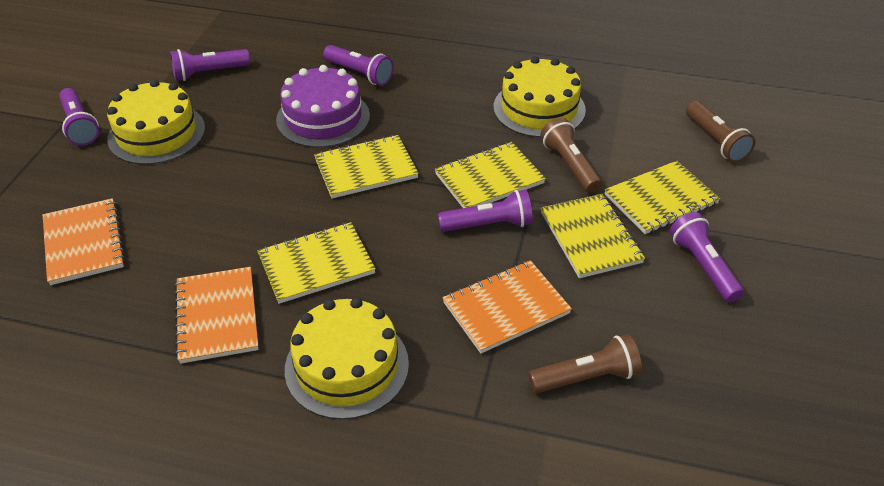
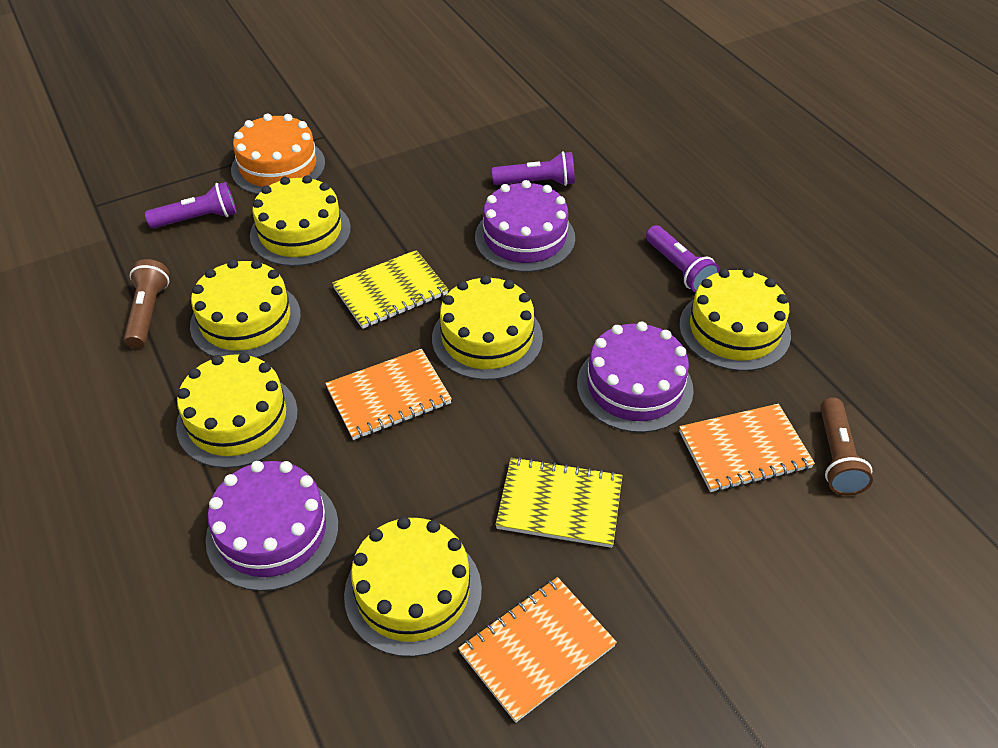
brown flashlight: 3 -> 2
orange cake: 0 -> 1
purple cake: 1 -> 3
purple flashlight: 5 -> 3
yellow cake: 3 -> 6
yellow notebook: 5 -> 2

